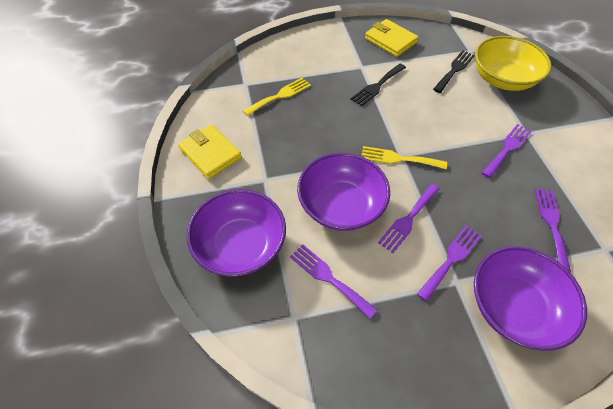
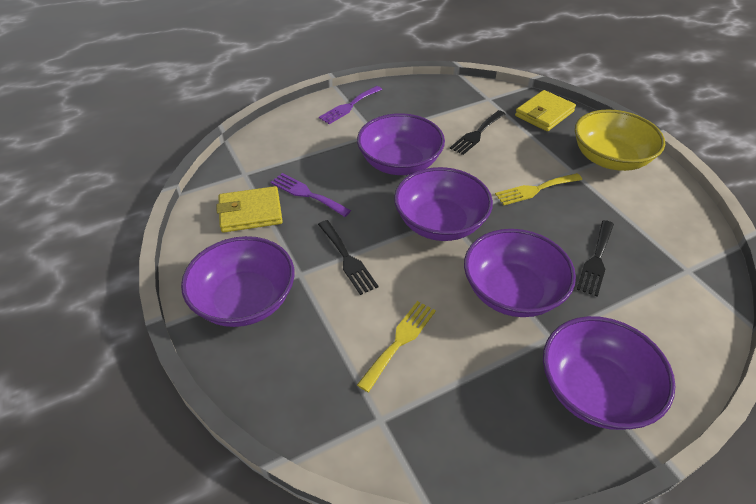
black fork: 2 -> 3
purple bowl: 3 -> 5
purple fork: 5 -> 2

